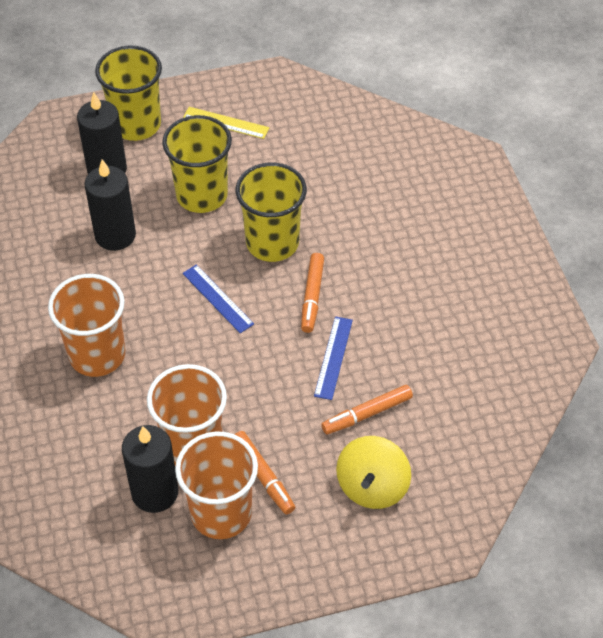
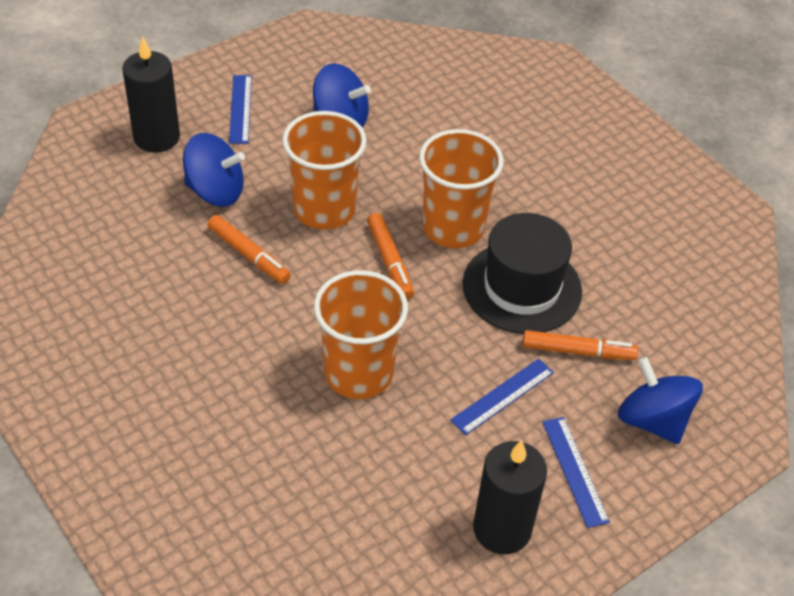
black candle: 3 -> 2
black hat: 0 -> 1
blue ruler: 2 -> 3
blue spinning top: 0 -> 3
yellow cup: 3 -> 0
yellow ruler: 1 -> 0
yellow spinning top: 1 -> 0

